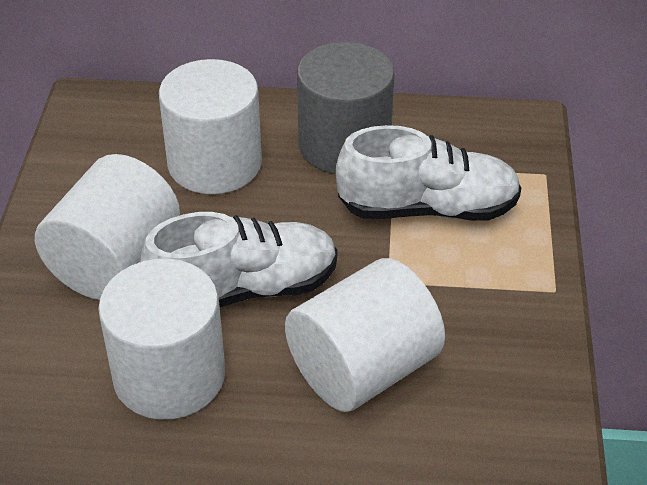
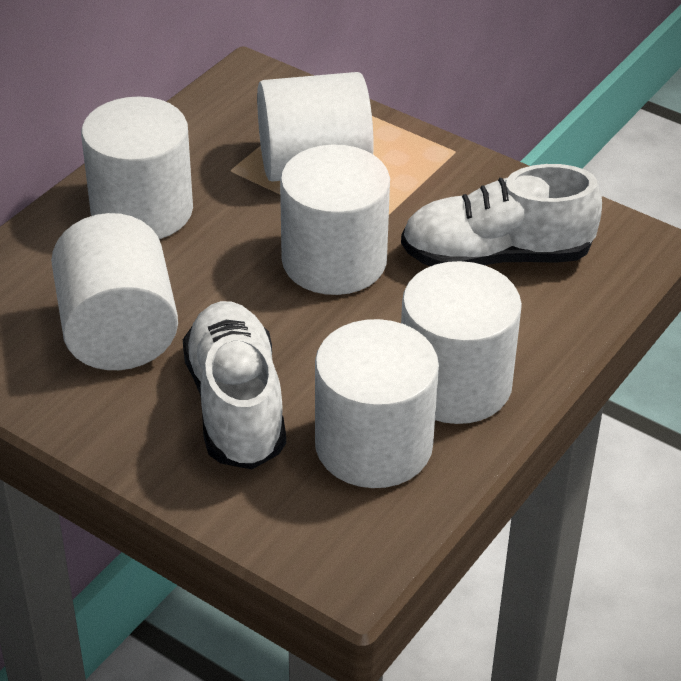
grey cylinder: 1 -> 0
white cylinder: 4 -> 6

